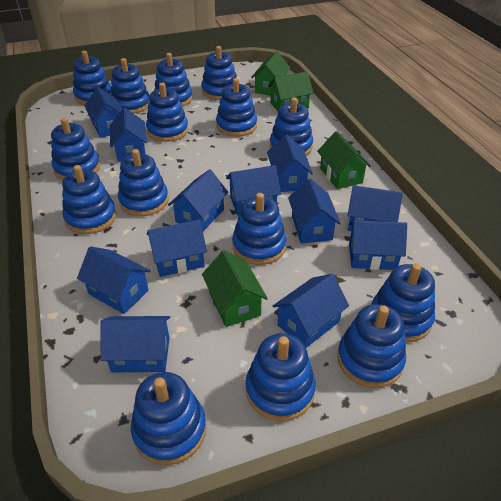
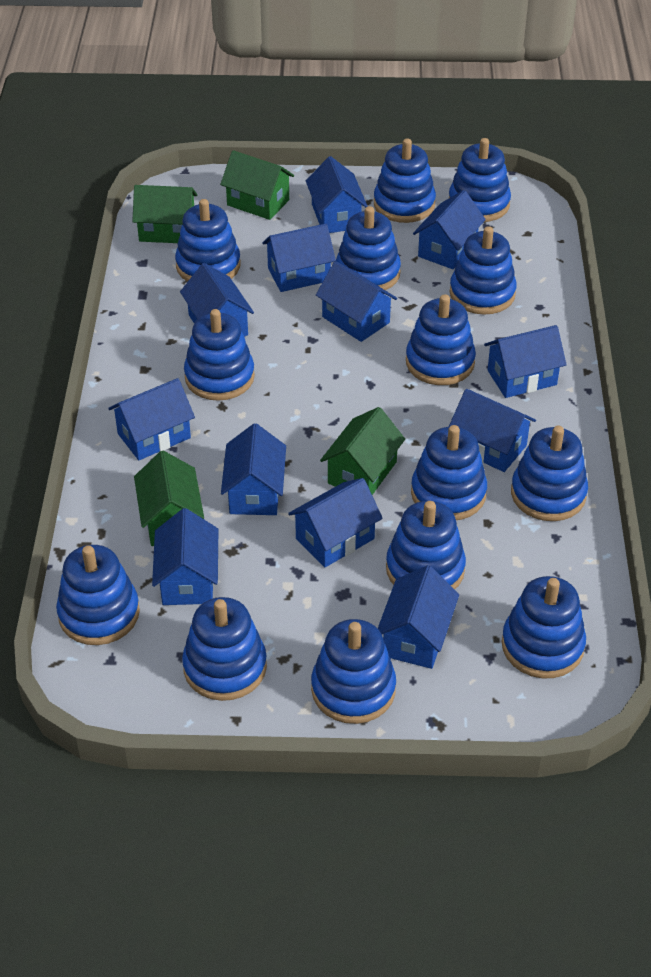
blue stacking toy: 15 -> 14

